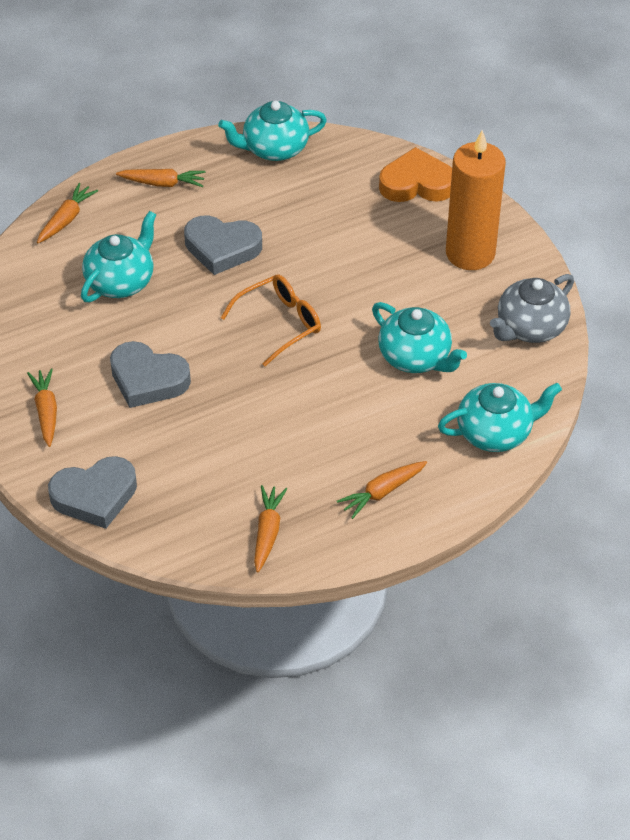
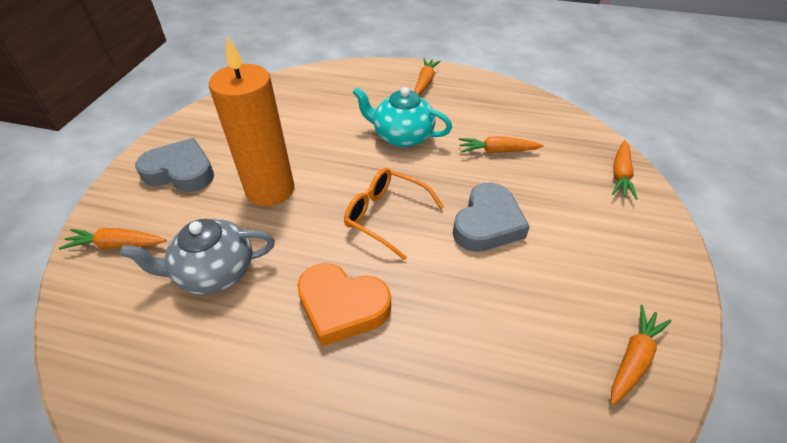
grey heart: 3 -> 2
turquoise teapot: 4 -> 1

